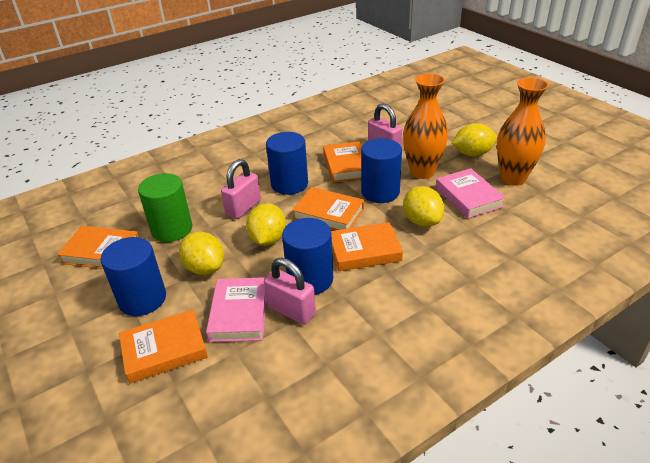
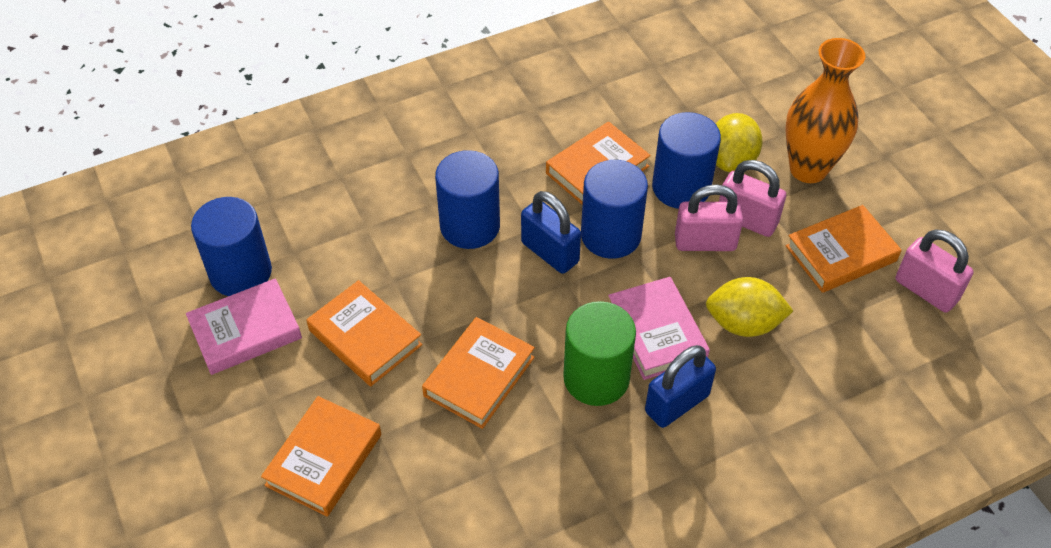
blue padlock: 0 -> 2
orange vase: 2 -> 1
yellow lemon: 4 -> 2

